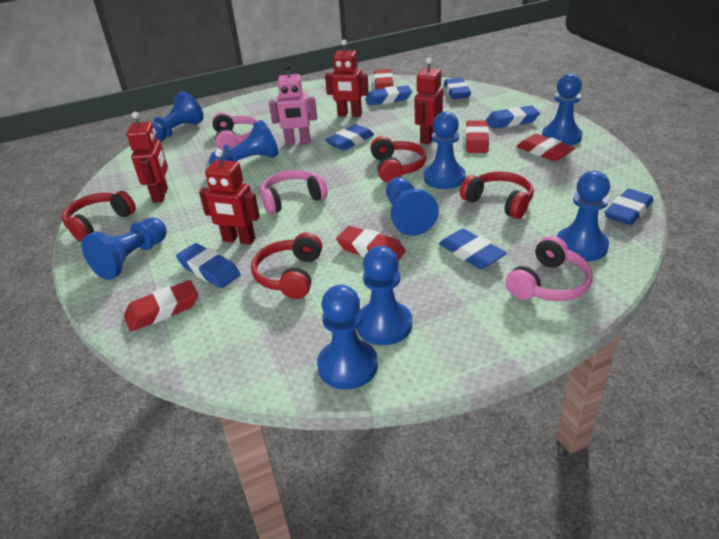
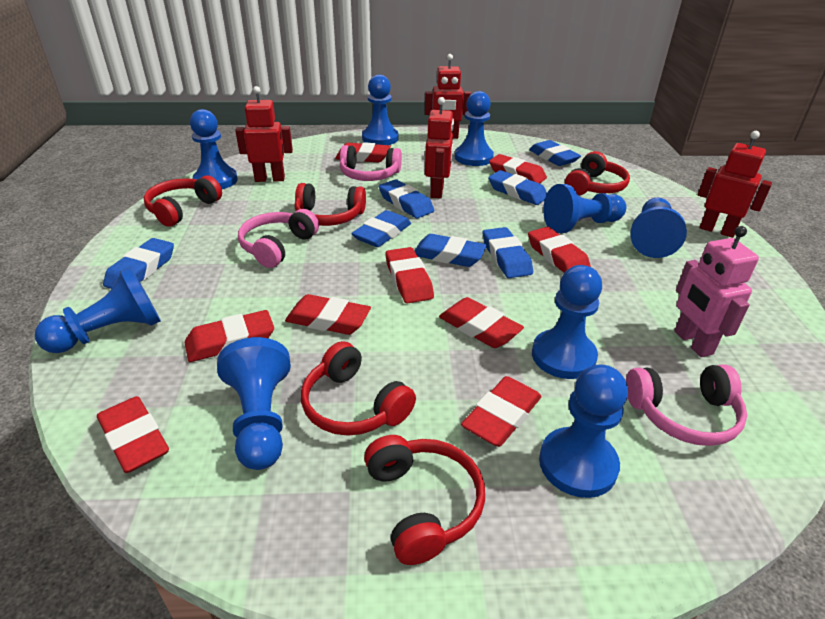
red eraser: 5 -> 9
red headphones: 4 -> 5

